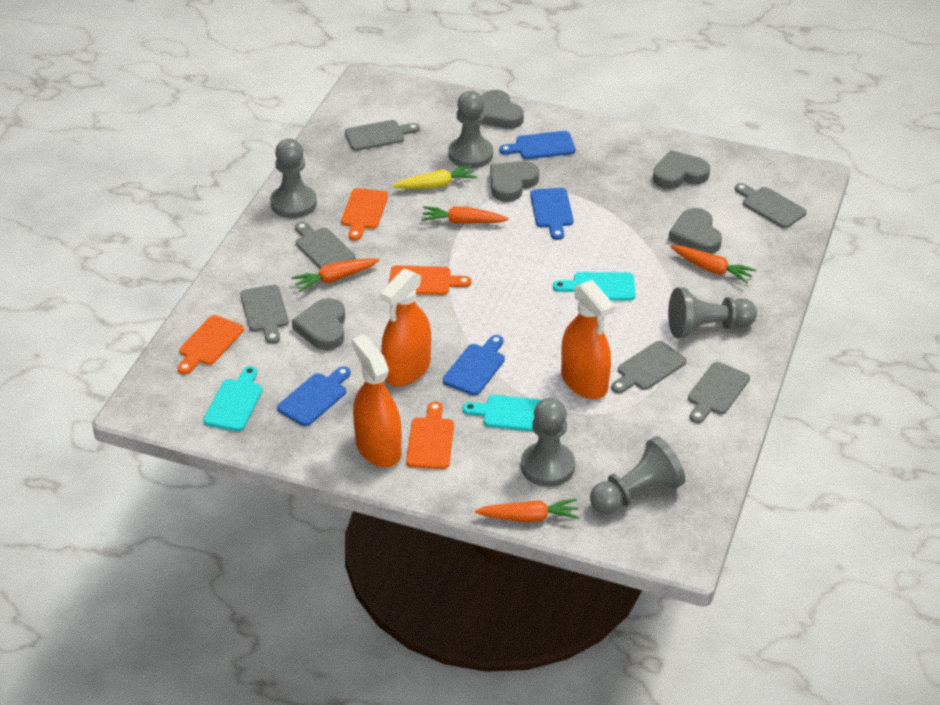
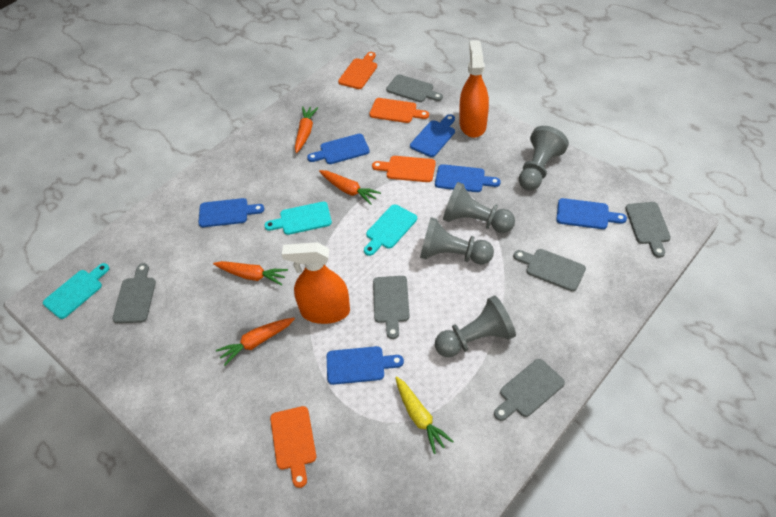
blue cutting board: 4 -> 6
grey heart: 5 -> 0
grey pawn: 5 -> 4
orange spray bottle: 3 -> 2

